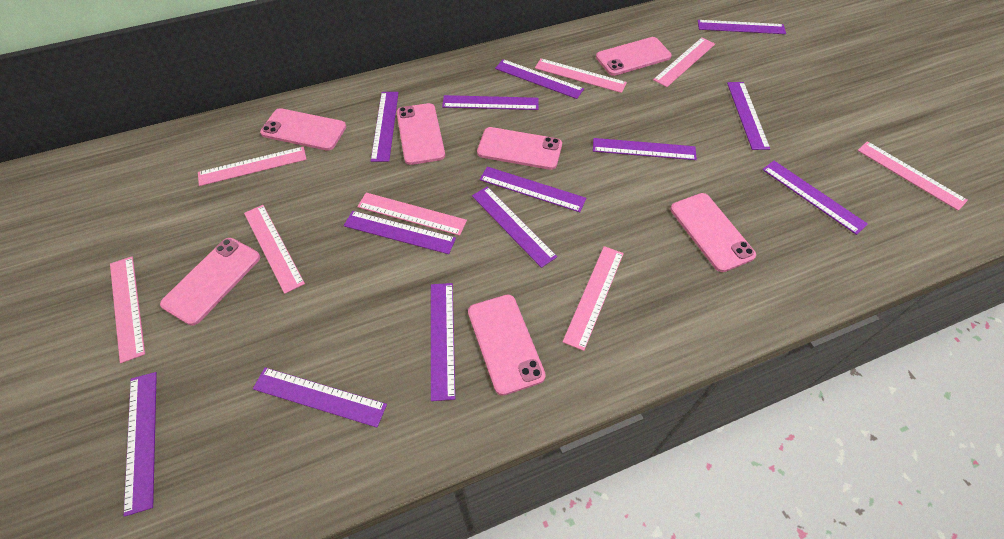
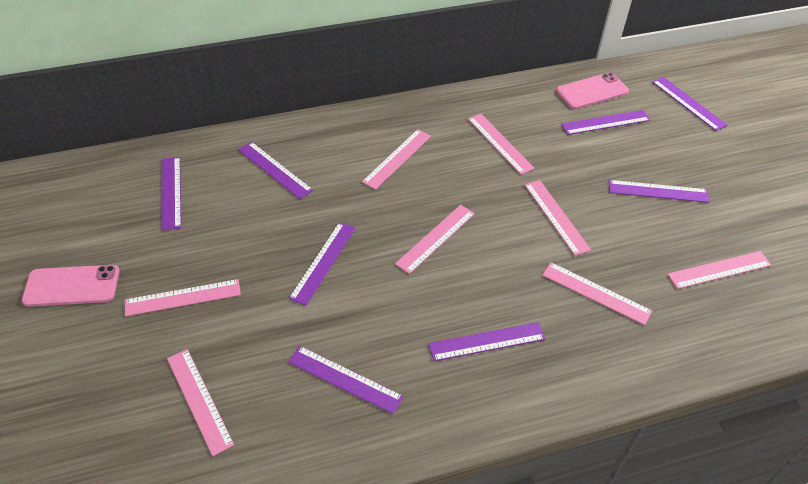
pink phone: 7 -> 2
purple ruler: 13 -> 8

